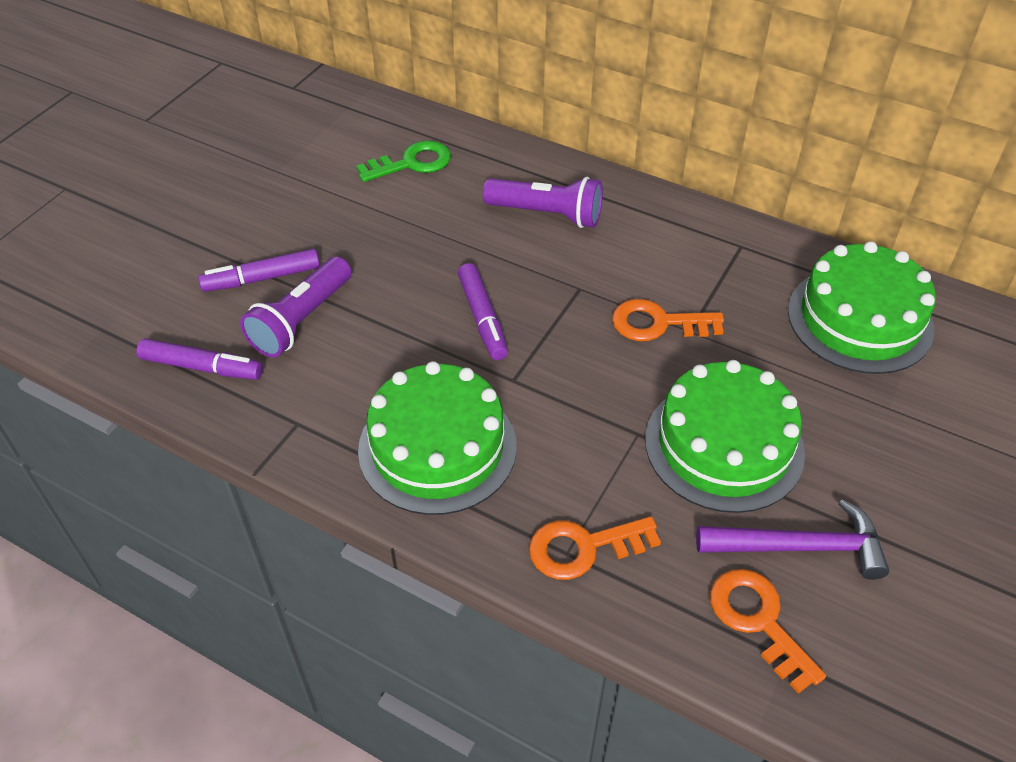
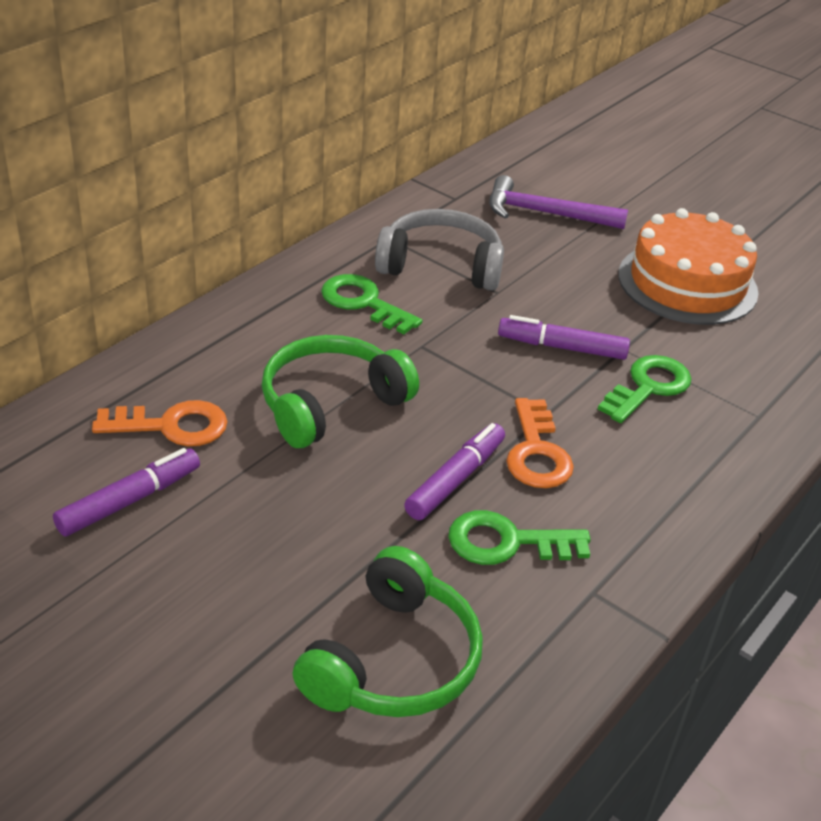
green cake: 3 -> 0
green headphones: 0 -> 2
green key: 1 -> 3
grey headphones: 0 -> 1
orange cake: 0 -> 1
orange key: 3 -> 2
purple flashlight: 2 -> 0

